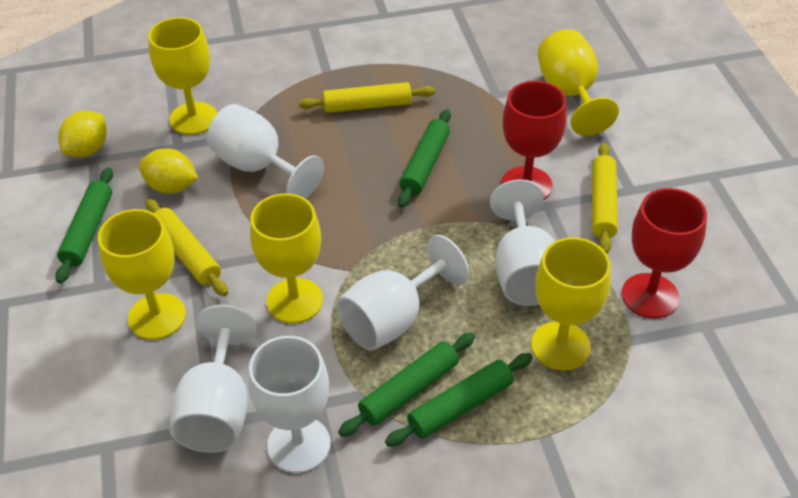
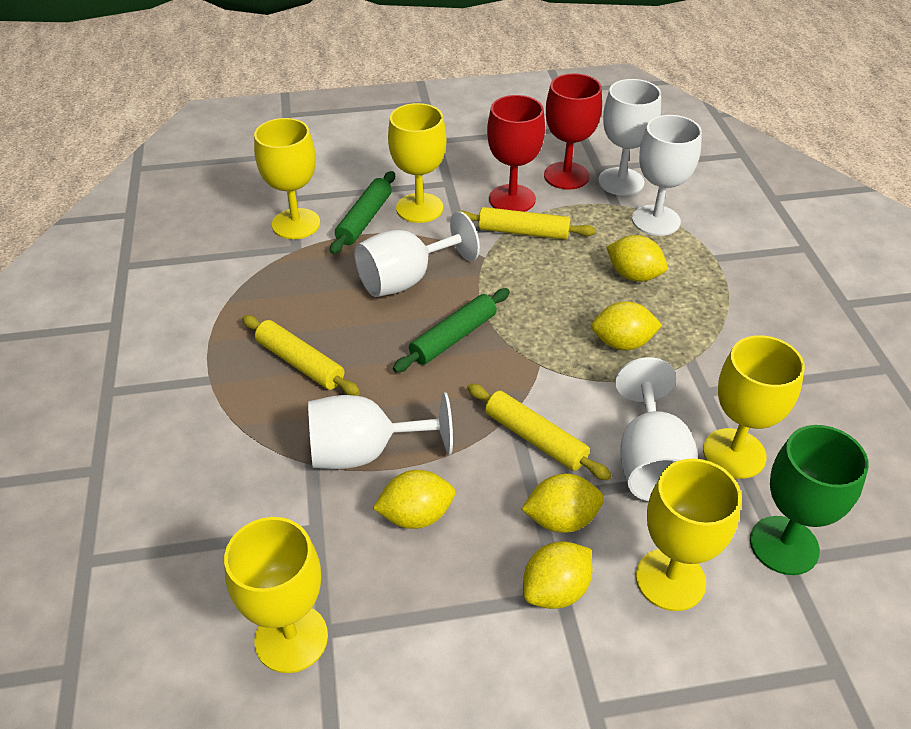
green goblet: 0 -> 1
green rolling pin: 4 -> 2
yellow lemon: 2 -> 5

